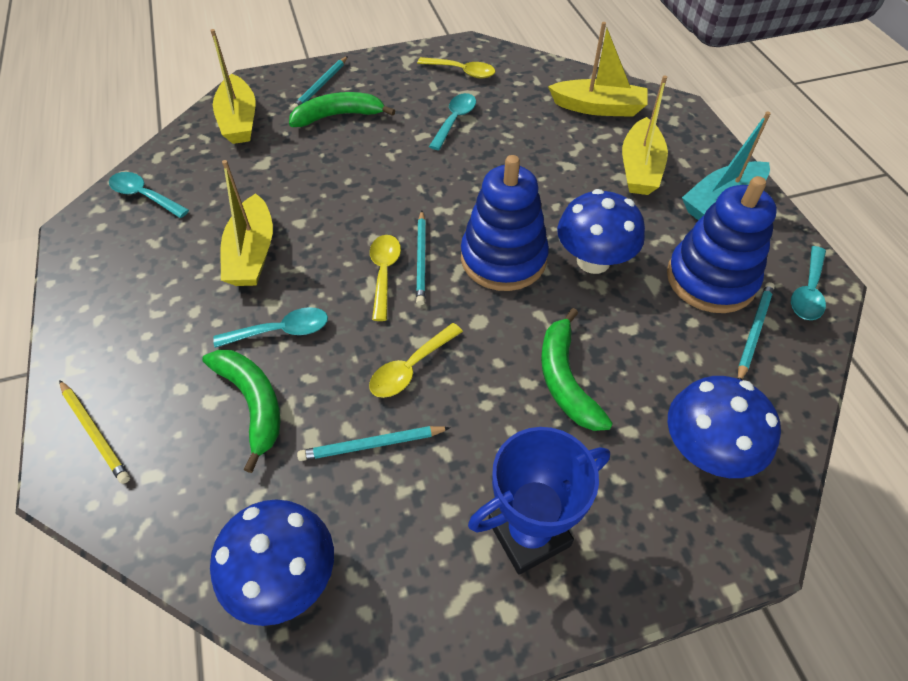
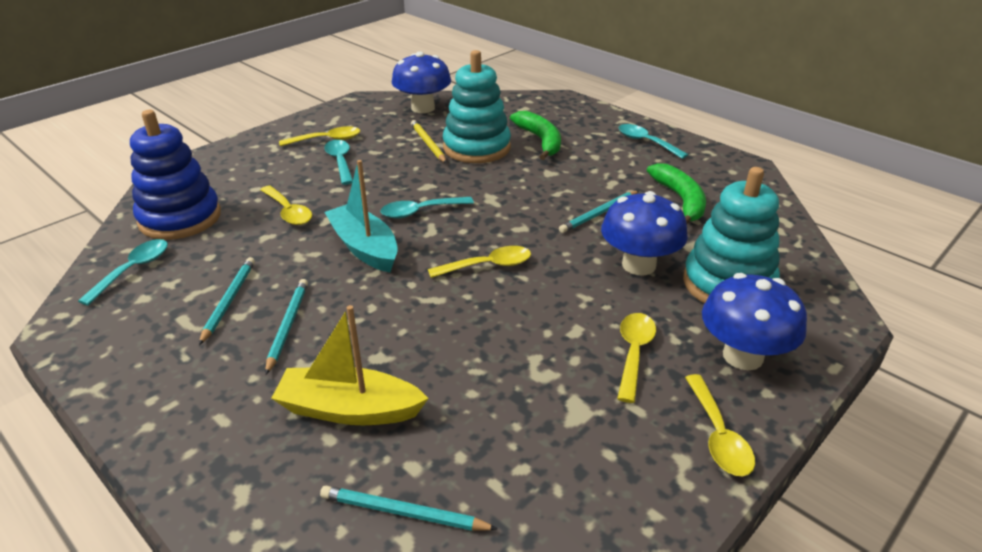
blue stacking toy: 2 -> 1
blue trophy: 1 -> 0
green banana: 3 -> 2
turquoise stacking toy: 0 -> 2
yellow boat: 4 -> 1
yellow spoon: 3 -> 5

